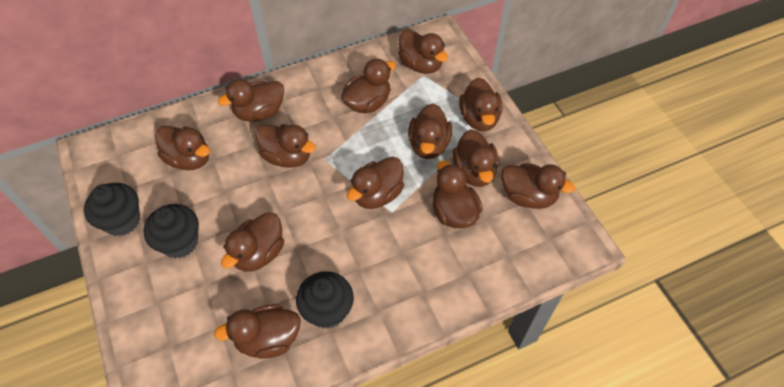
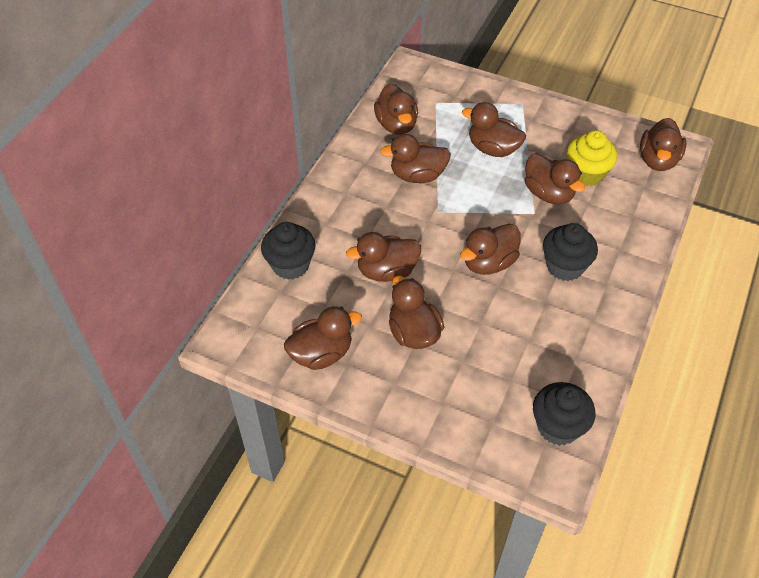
brown duck: 13 -> 9
yellow cupcake: 0 -> 1

